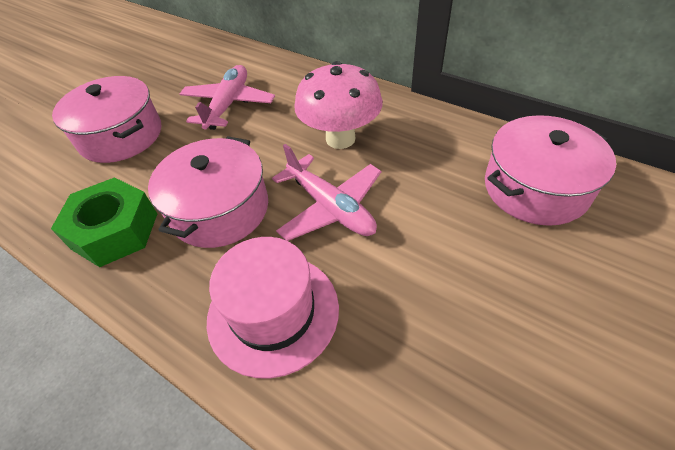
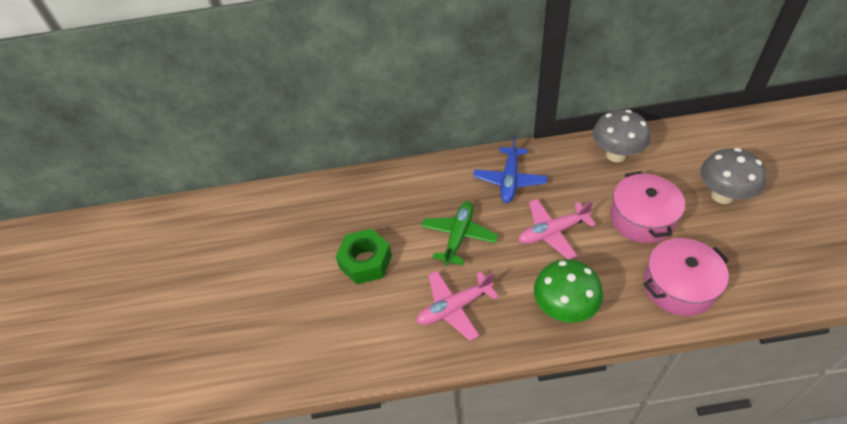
blue plane: 0 -> 1
green mushroom: 0 -> 1
green plane: 0 -> 1
grey mushroom: 0 -> 2
pink hat: 1 -> 0
pink mushroom: 1 -> 0
pink pot: 3 -> 2

